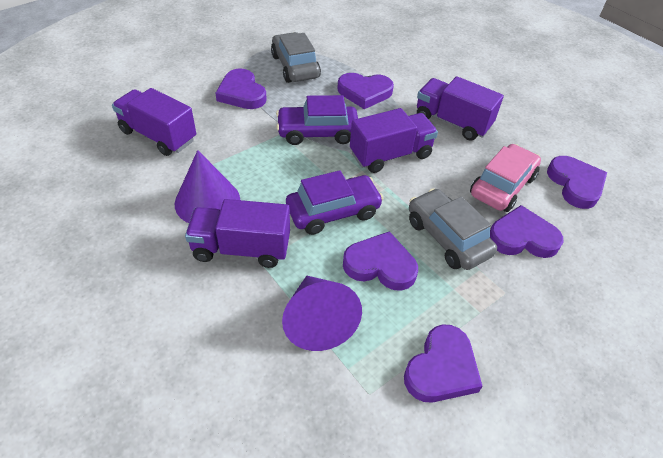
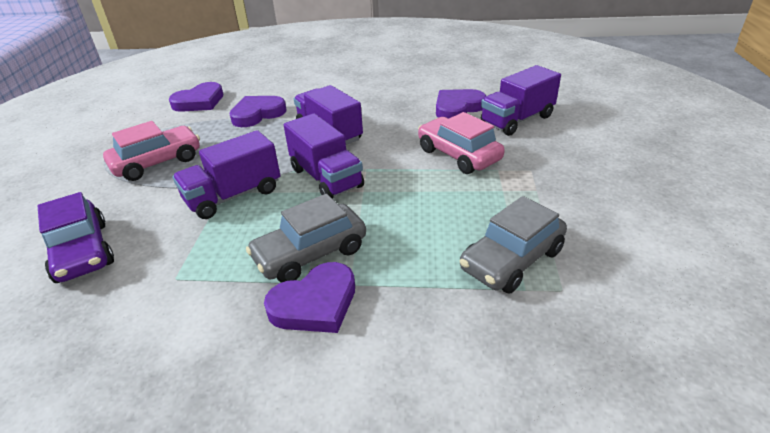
pink car: 1 -> 2
purple car: 2 -> 1
purple cone: 2 -> 0
purple heart: 6 -> 4

